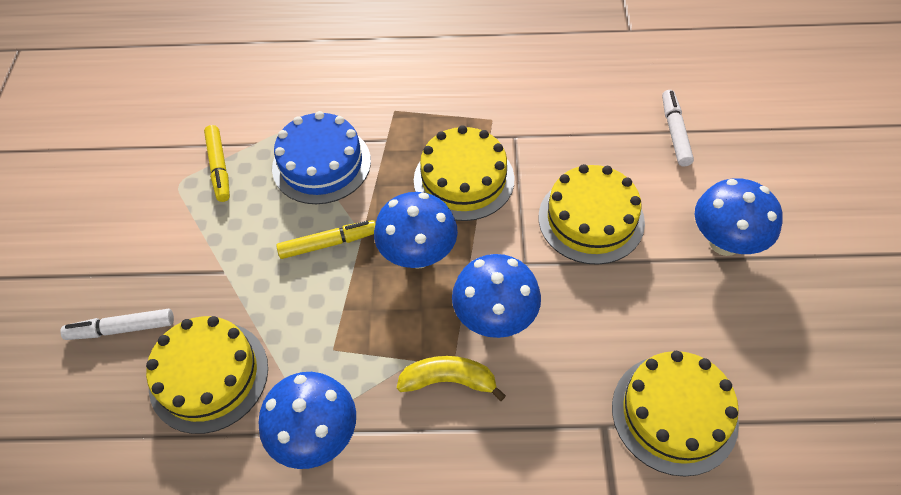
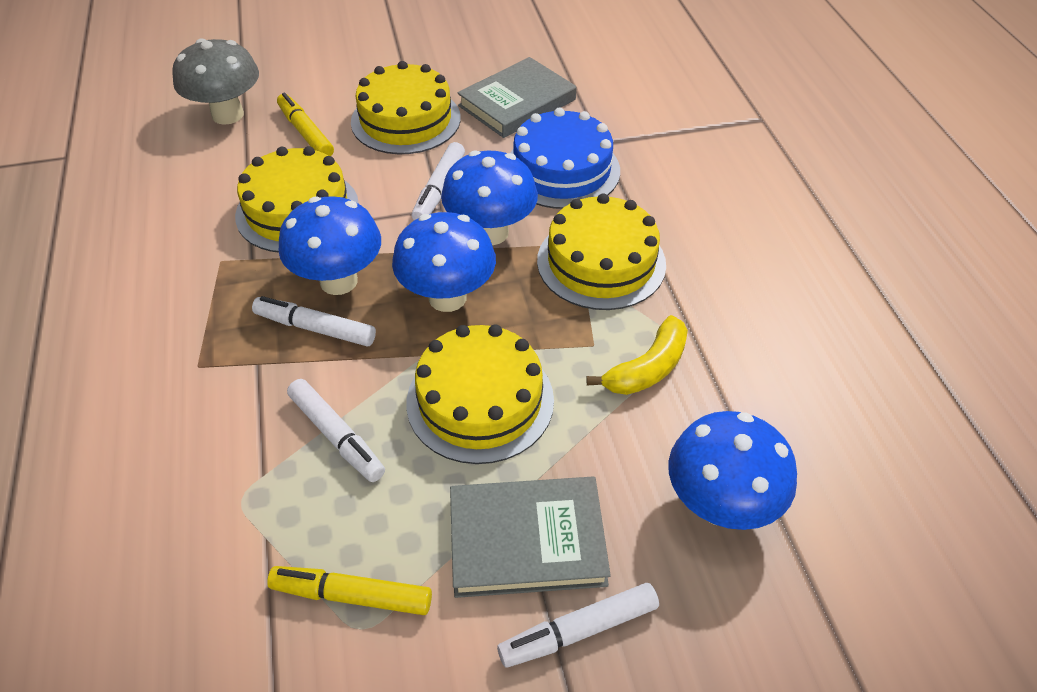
grey book: 0 -> 2
grey mushroom: 0 -> 1
white marker: 2 -> 4

